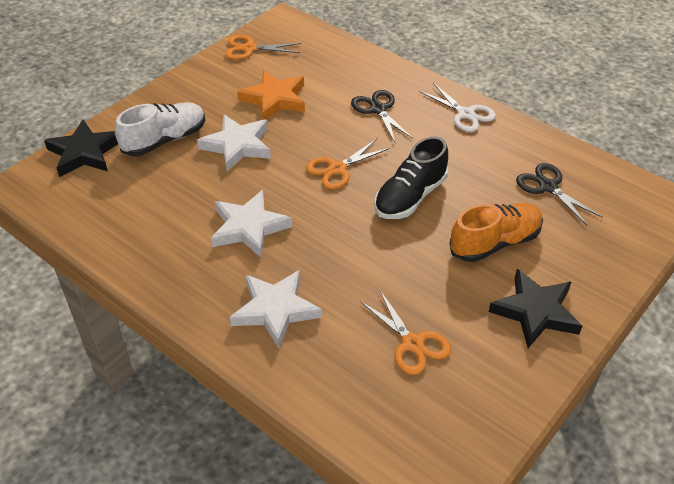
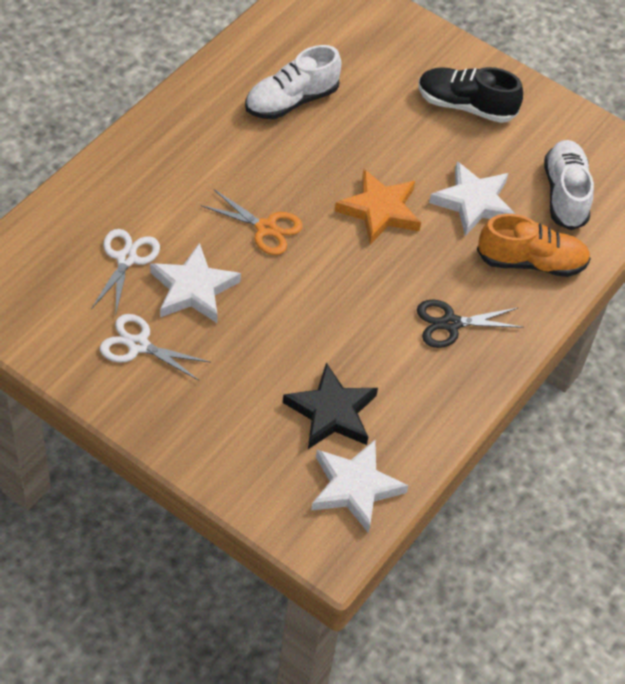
black scissors: 2 -> 1
black star: 2 -> 1
orange scissors: 3 -> 1
white scissors: 1 -> 2
white shoe: 1 -> 2

